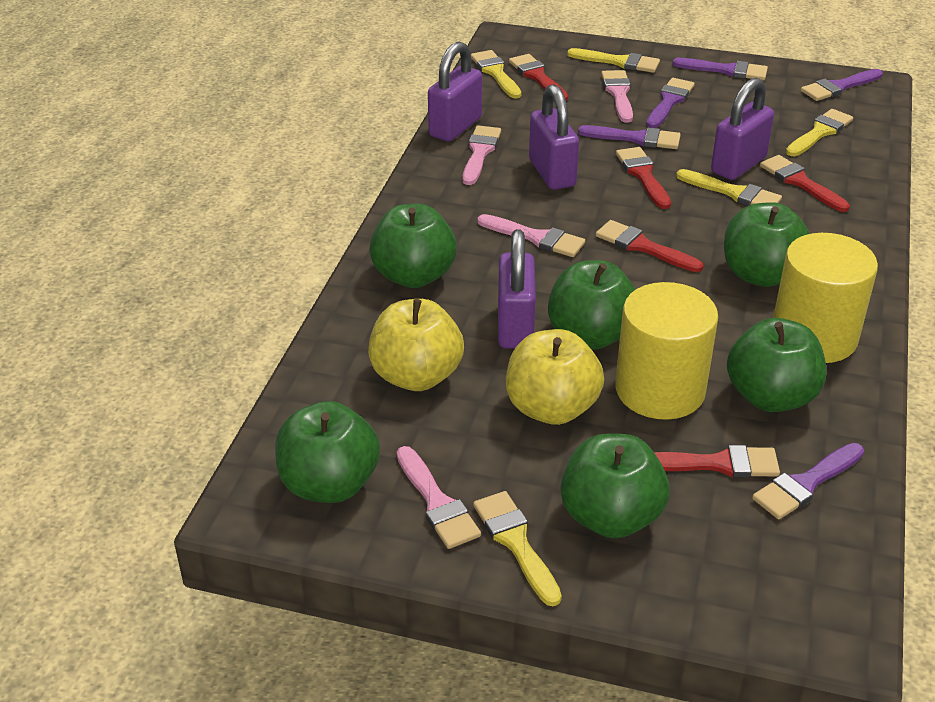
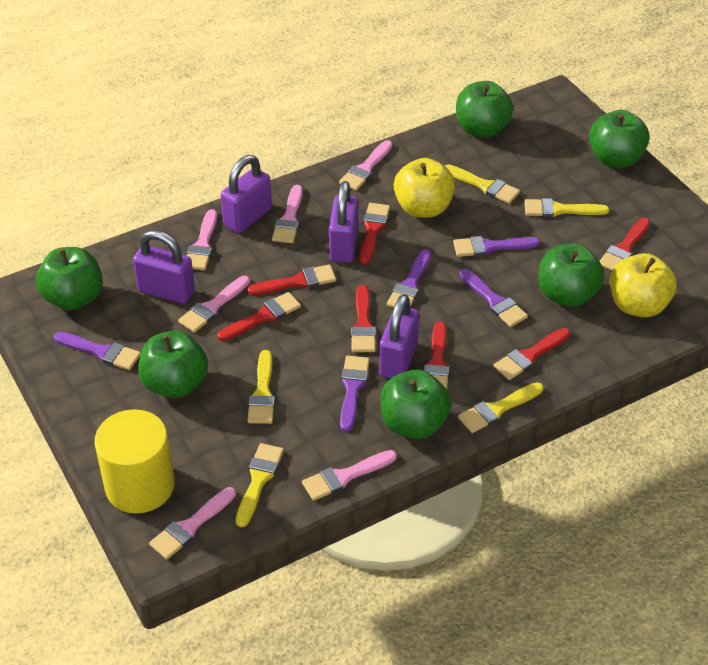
pink brush: 4 -> 6
red brush: 5 -> 7
yellow cylinder: 2 -> 1

